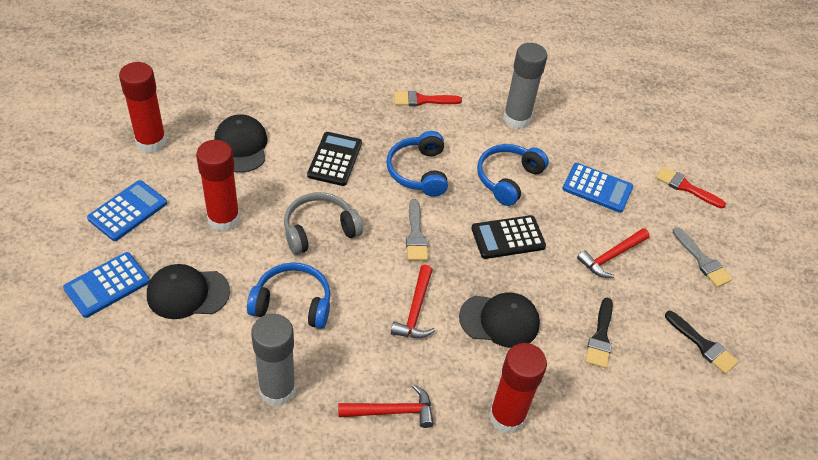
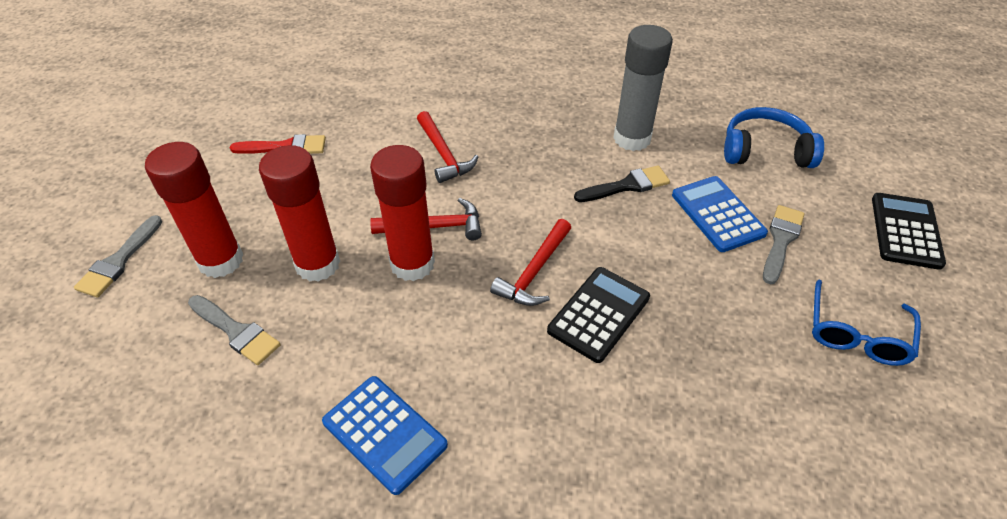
black brush: 2 -> 1
black cap: 3 -> 0
blue calculator: 3 -> 2
blue glasses: 0 -> 1
blue headphones: 3 -> 1
grey brush: 2 -> 3
grey glue stick: 2 -> 1
grey headphones: 1 -> 0
red brush: 2 -> 1

